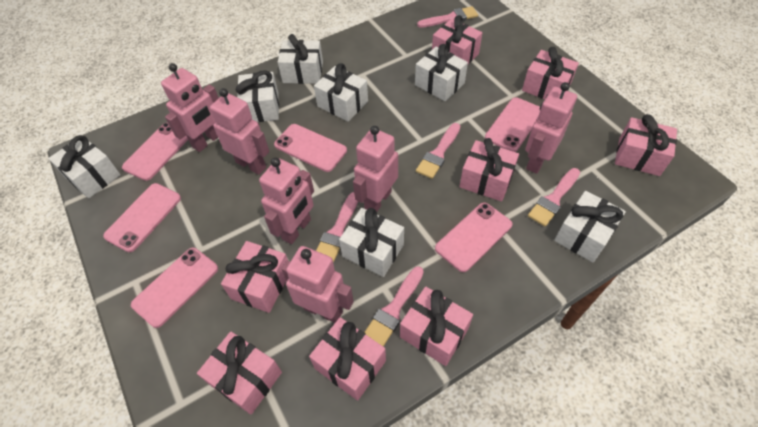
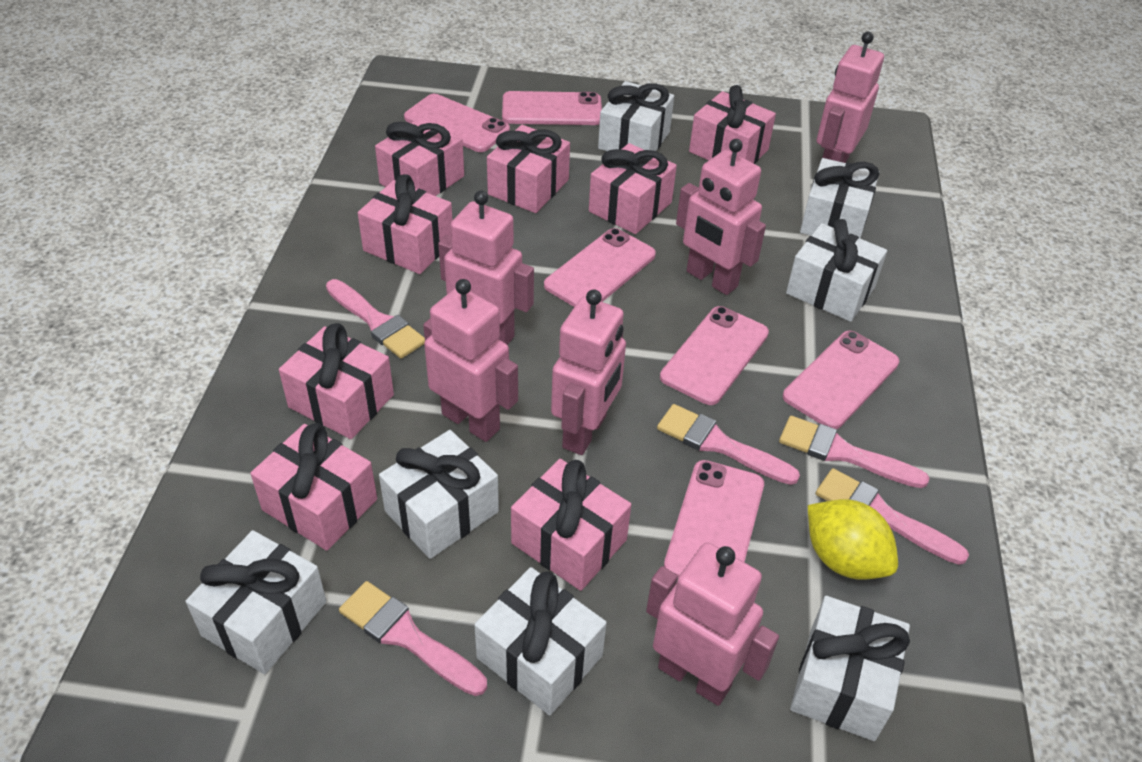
yellow lemon: 0 -> 1

